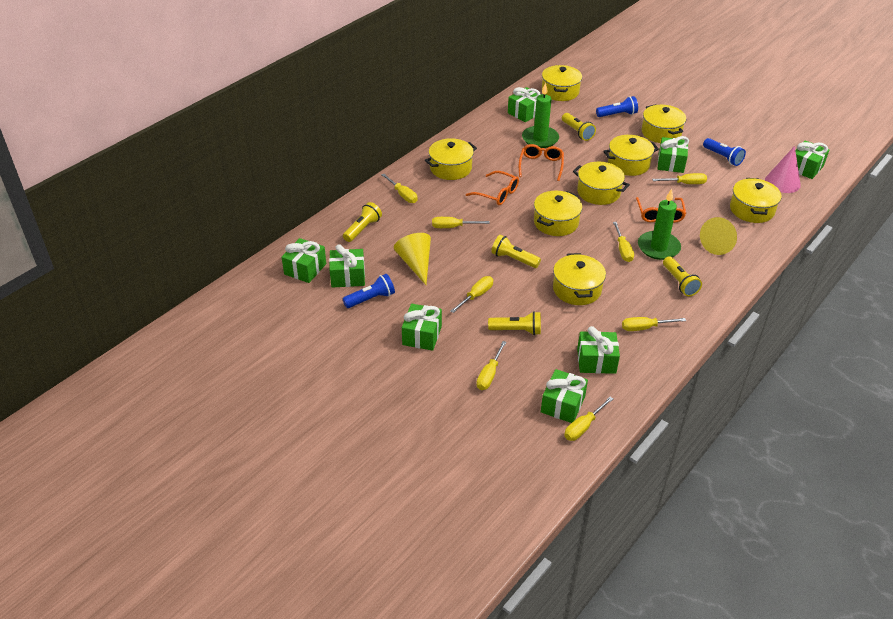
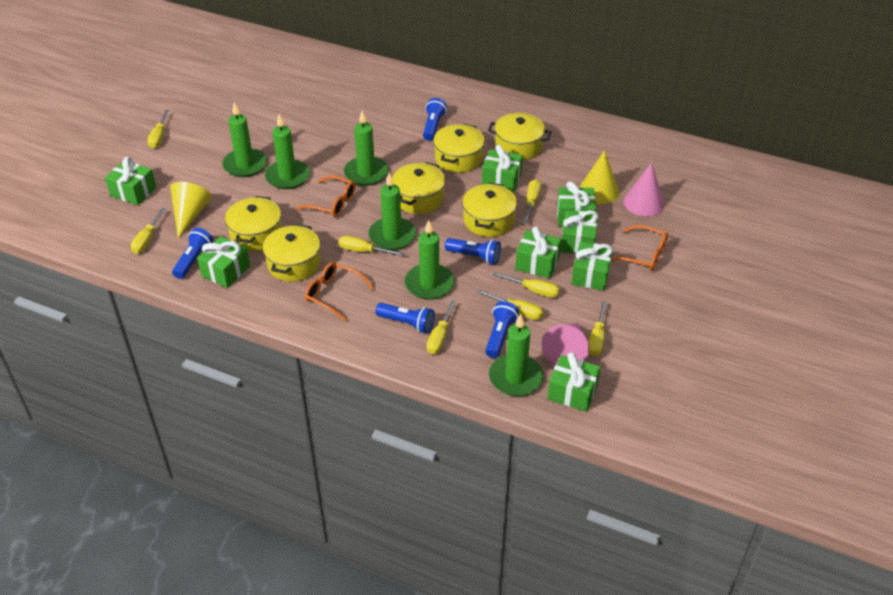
blue flashlight: 3 -> 5
green candle: 2 -> 6
pink cone: 1 -> 2
yellow flashlight: 5 -> 0
yellow pot: 8 -> 6

